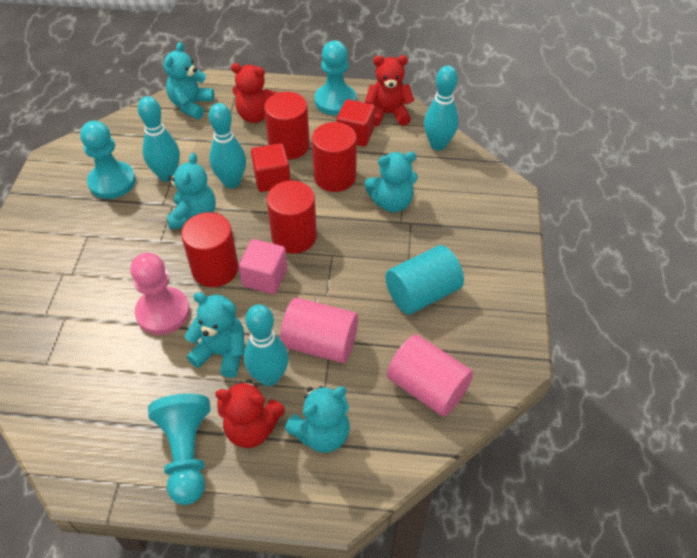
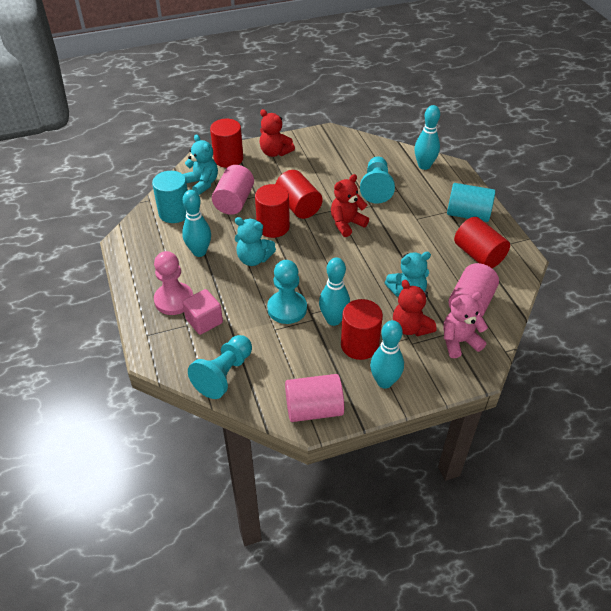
pink cylinder: 2 -> 3
pink teddy bear: 0 -> 1
red cube: 2 -> 0
red cylinder: 4 -> 5
turquoise cylinder: 1 -> 2
turquoise teddy bear: 5 -> 3

